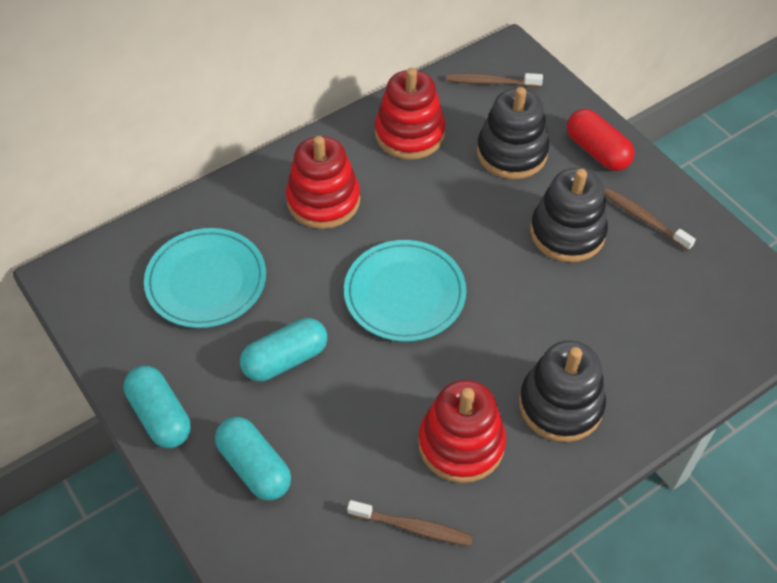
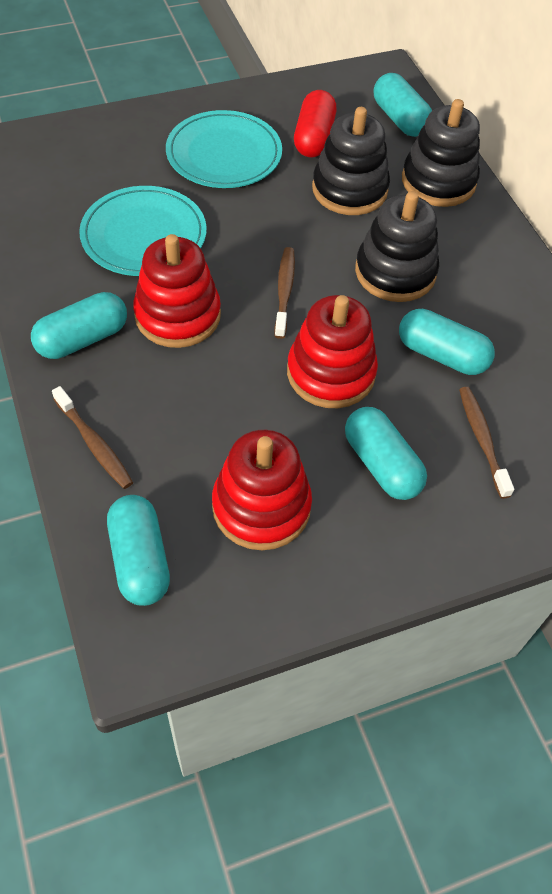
turquoise capsule: 3 -> 5

